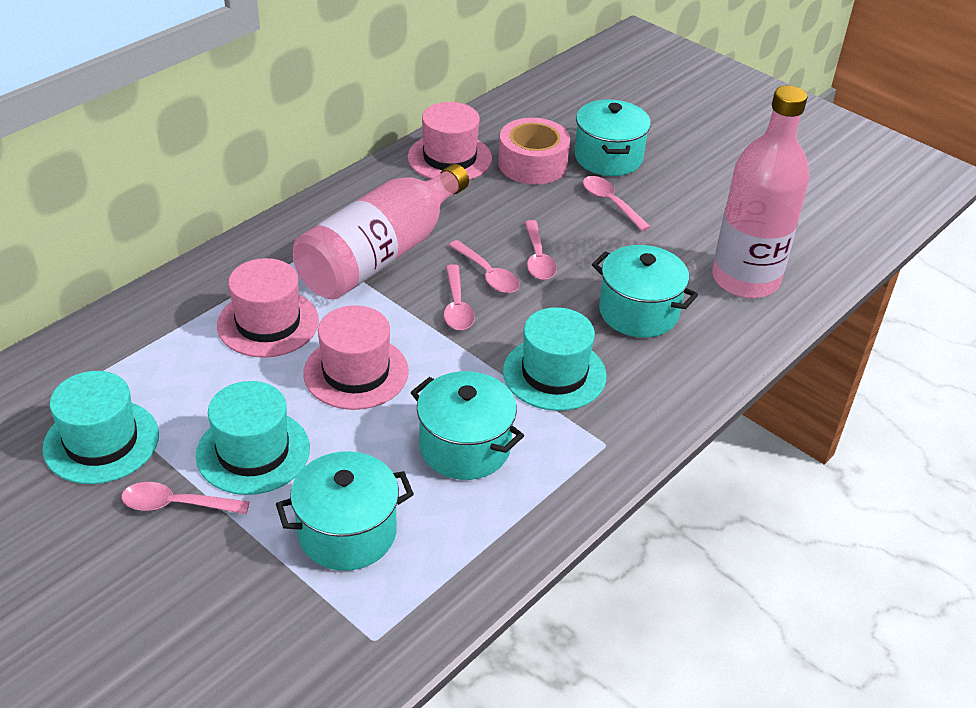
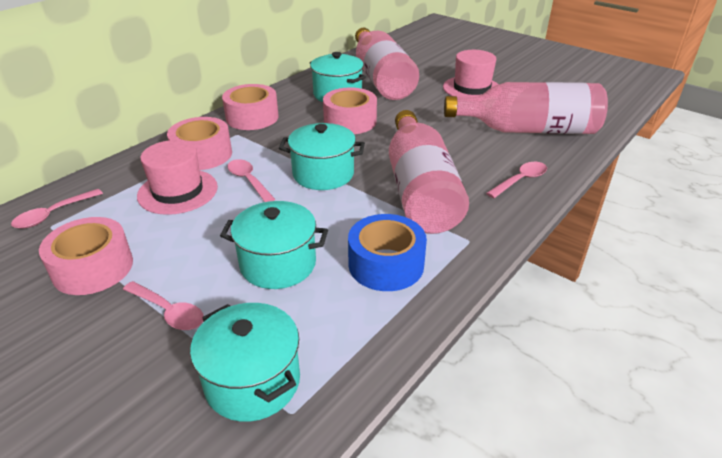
blue tape: 0 -> 1
pink bottle: 2 -> 3
pink hat: 3 -> 2
pink spoon: 5 -> 4
pink tape: 1 -> 4
turquoise hat: 3 -> 0

